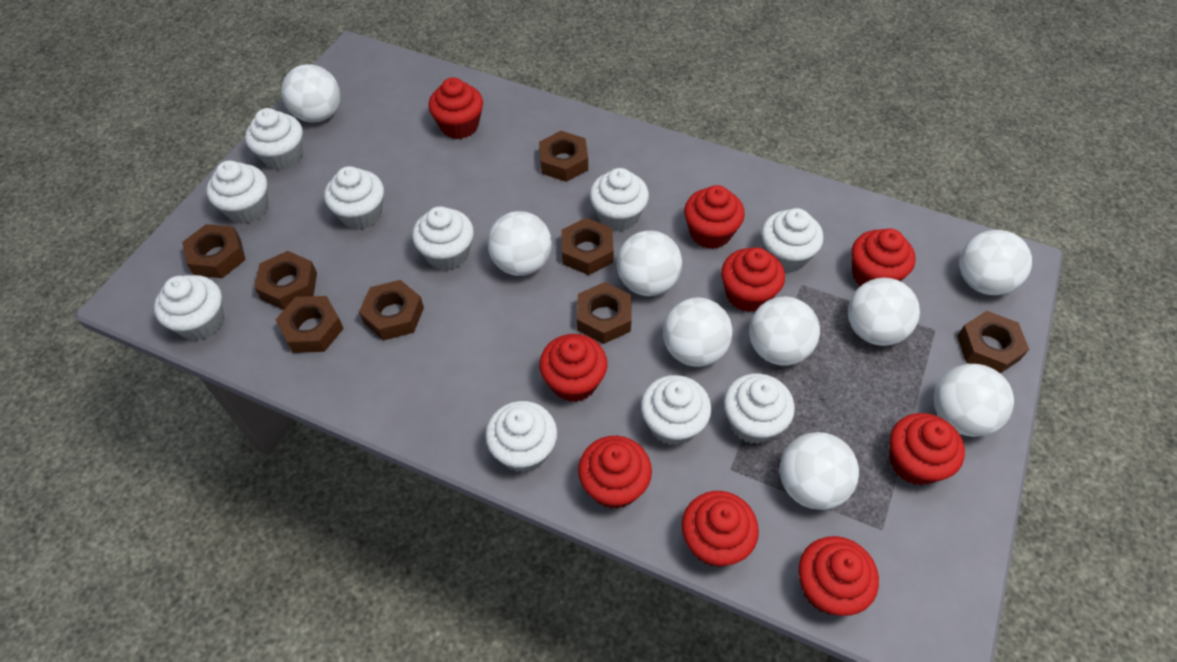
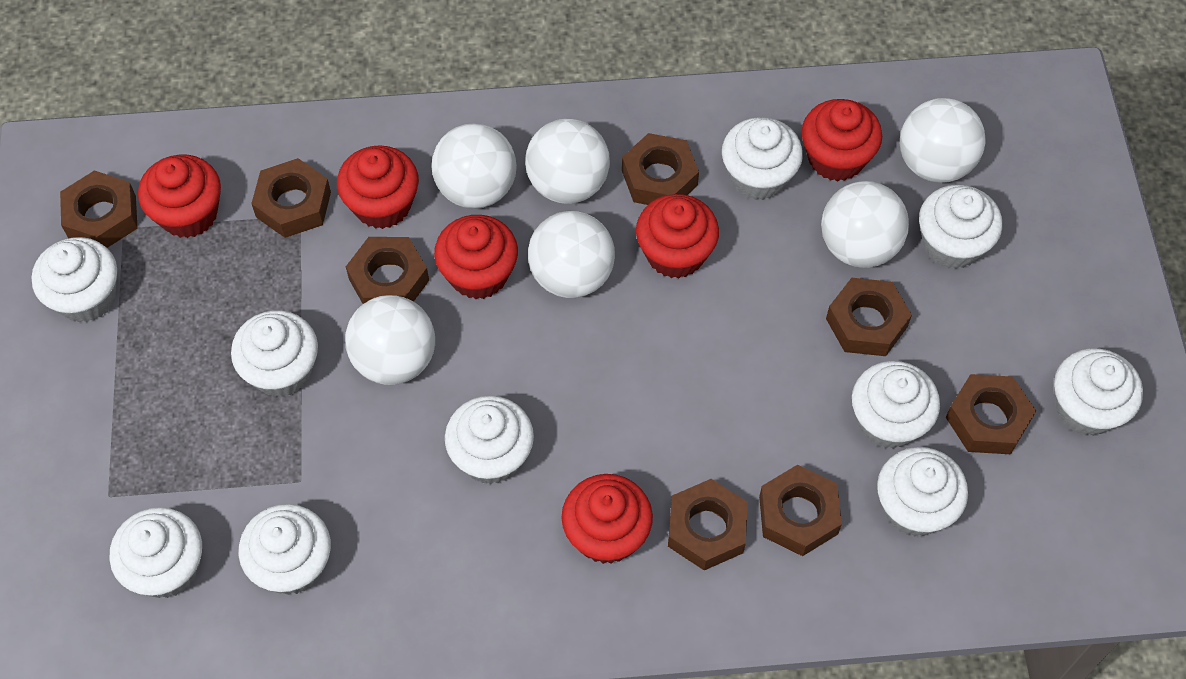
red cupcake: 9 -> 6
white ball: 9 -> 6

